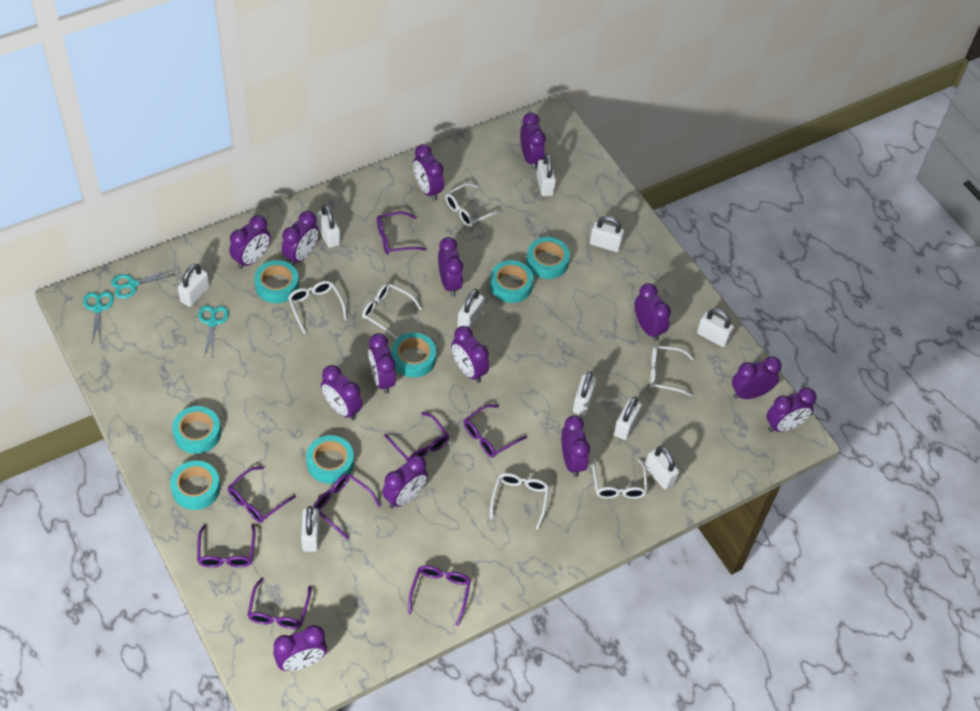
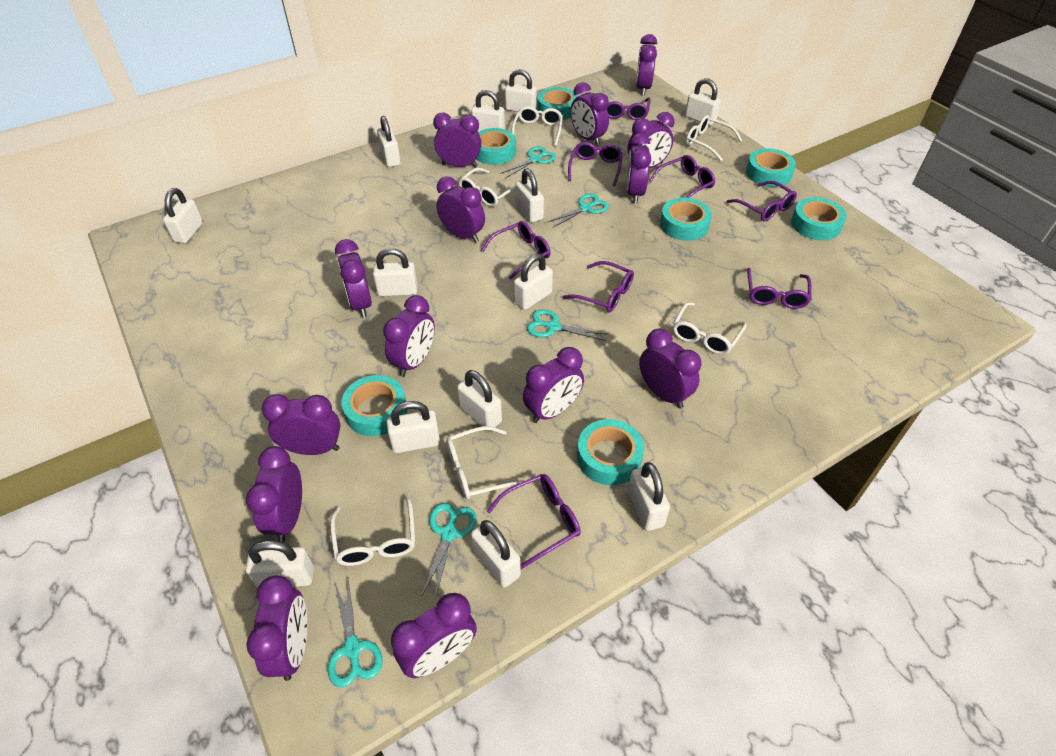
turquoise scissors: 3 -> 5
white padlock: 10 -> 13

